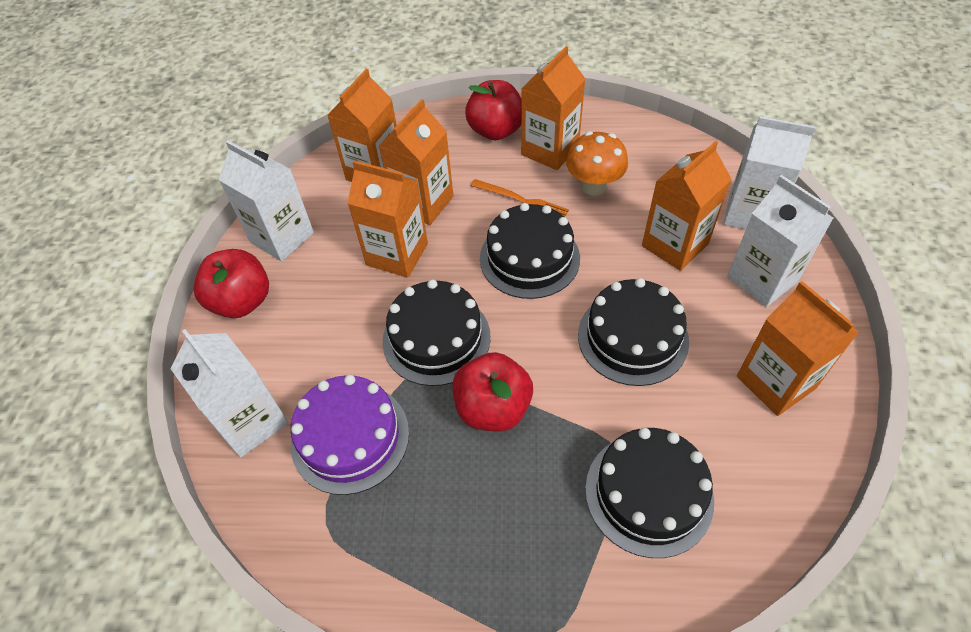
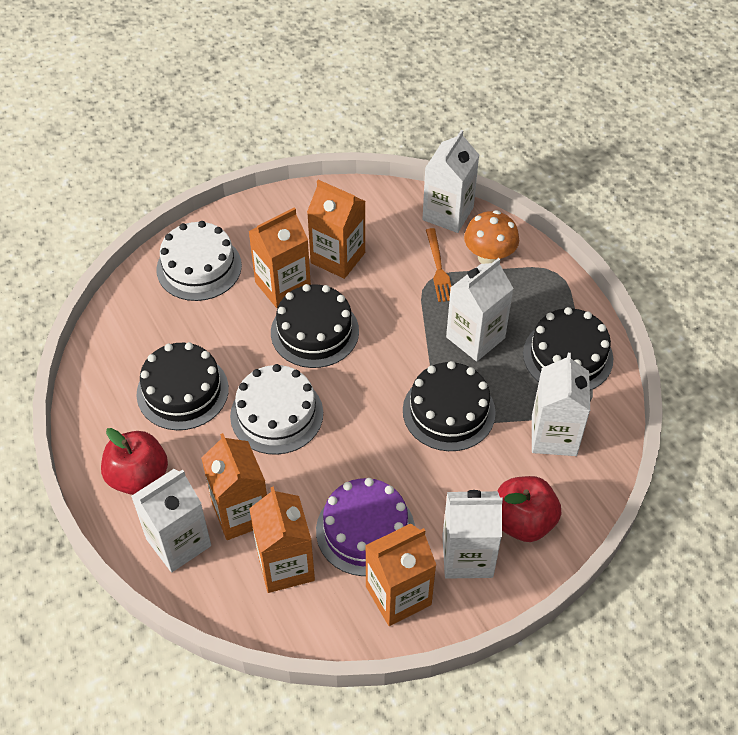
orange carton: 6 -> 5
red apple: 3 -> 2
white cake: 0 -> 2
white carton: 4 -> 5

